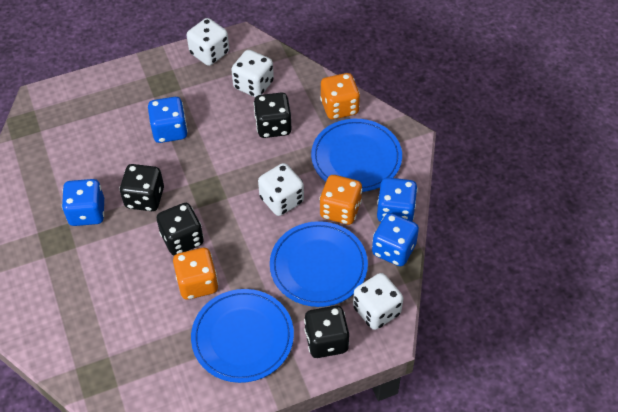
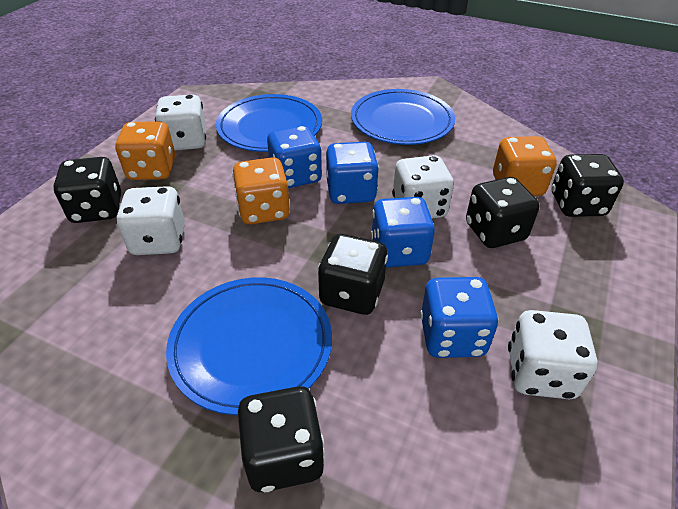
black dice: 4 -> 5

